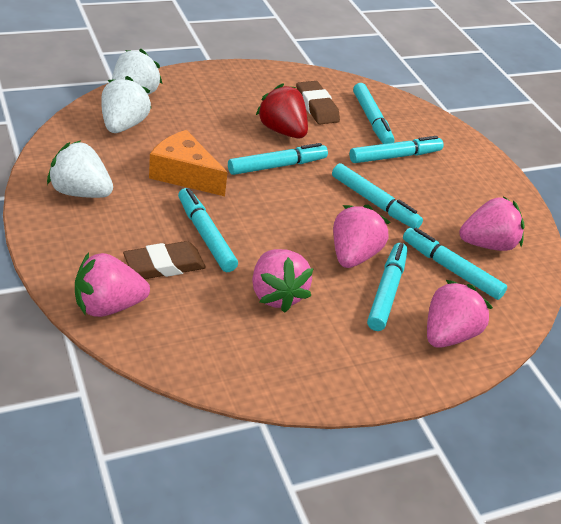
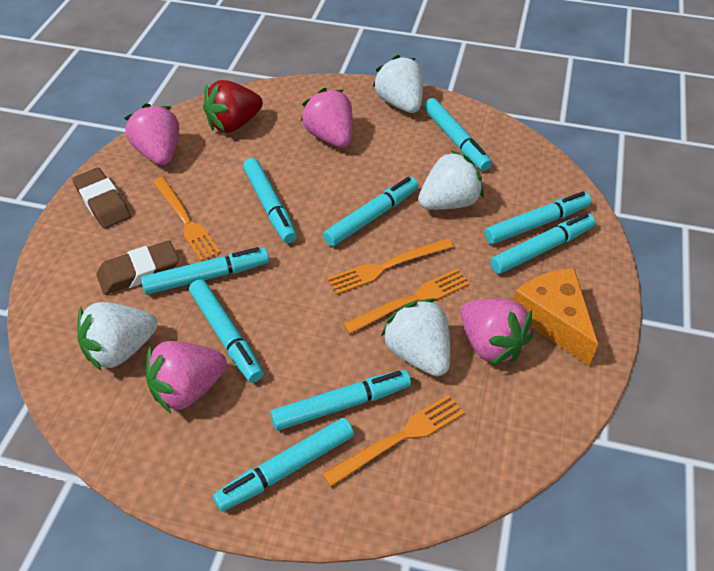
orange fork: 0 -> 4
pink strawberry: 5 -> 4
turquoise marker: 7 -> 9
white strawberry: 3 -> 4

